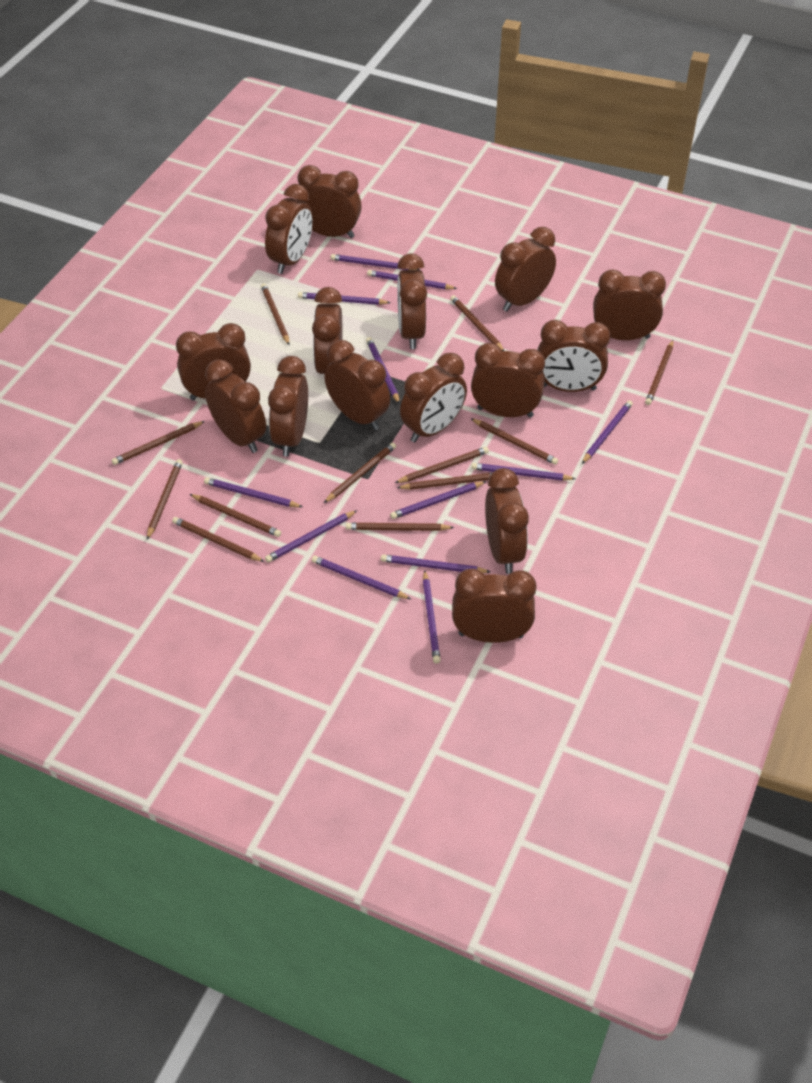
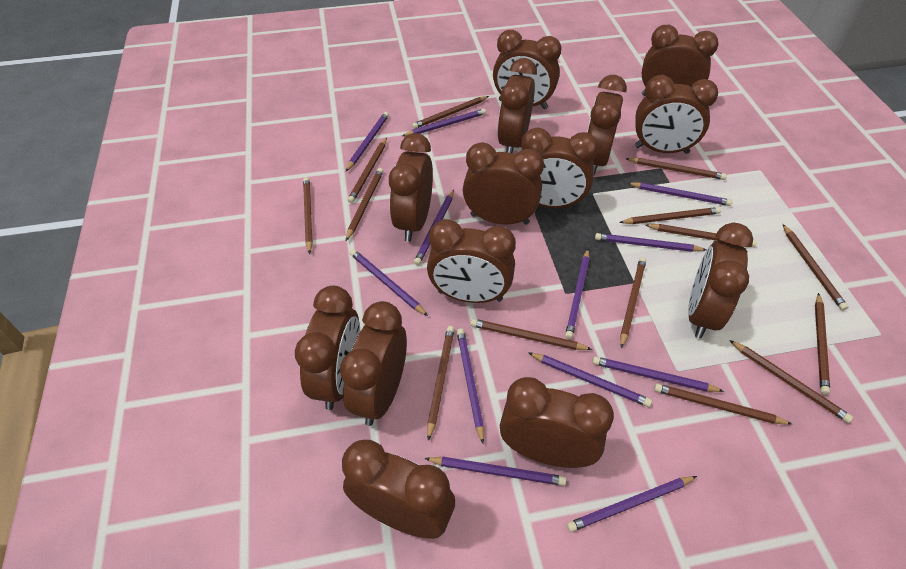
brown clock: 15 -> 14
brown pencil: 12 -> 14

